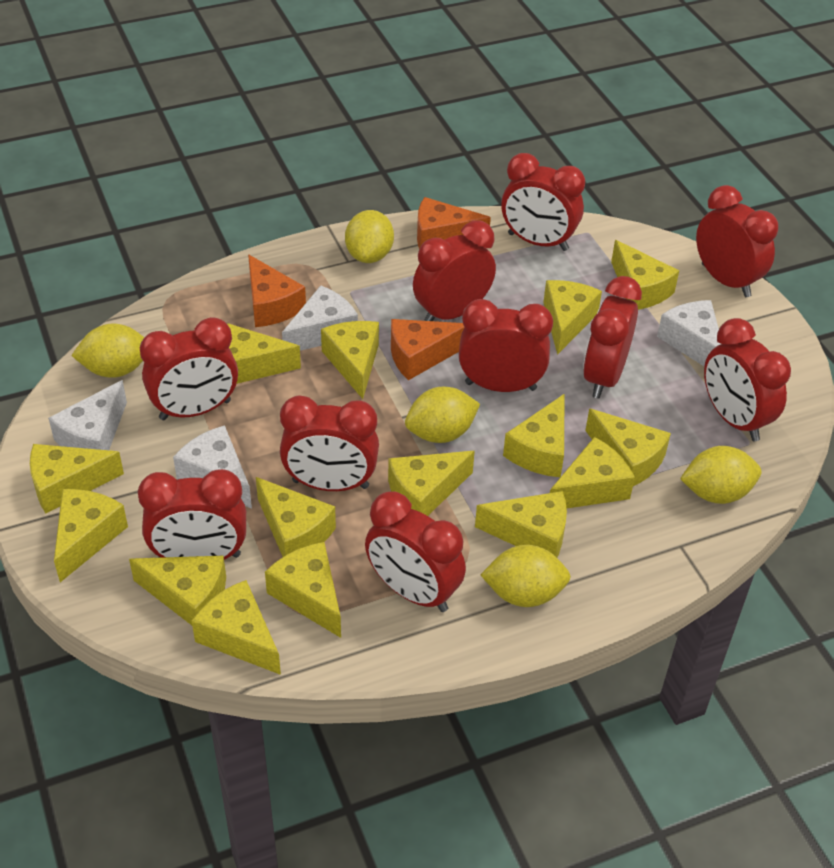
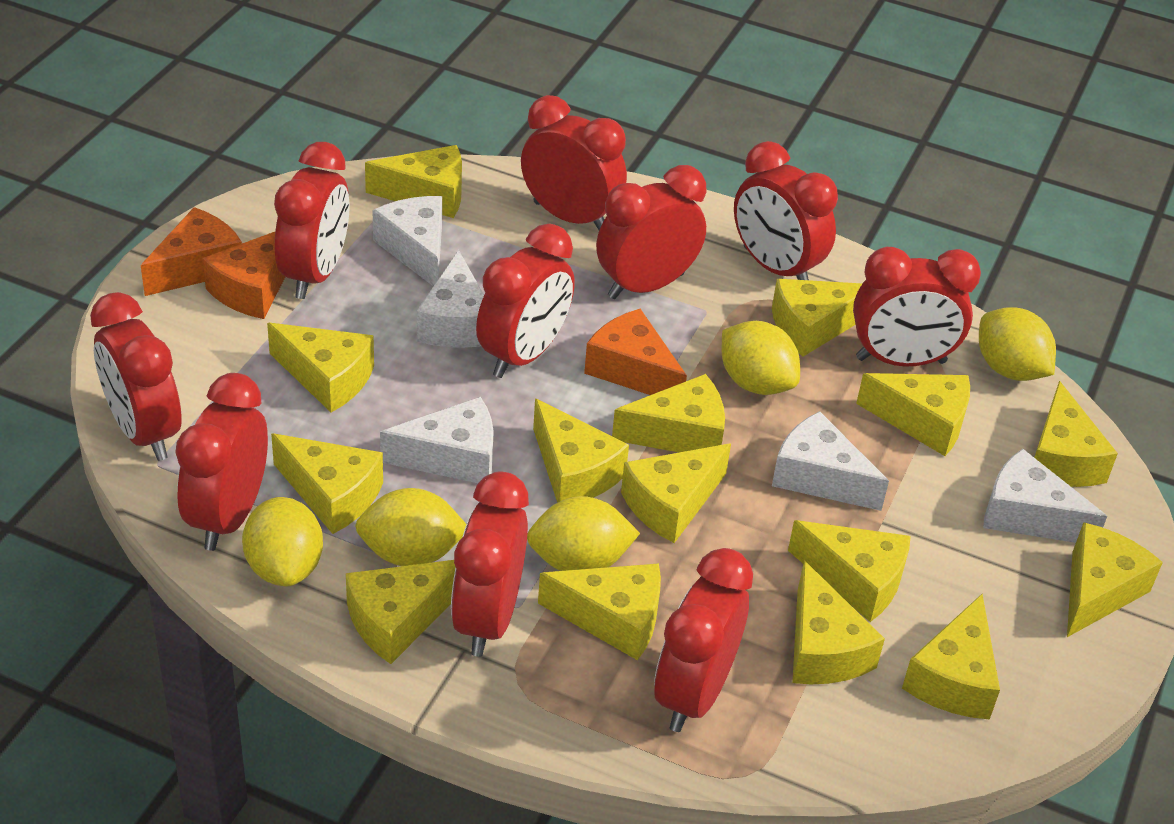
white cheese: 4 -> 5

